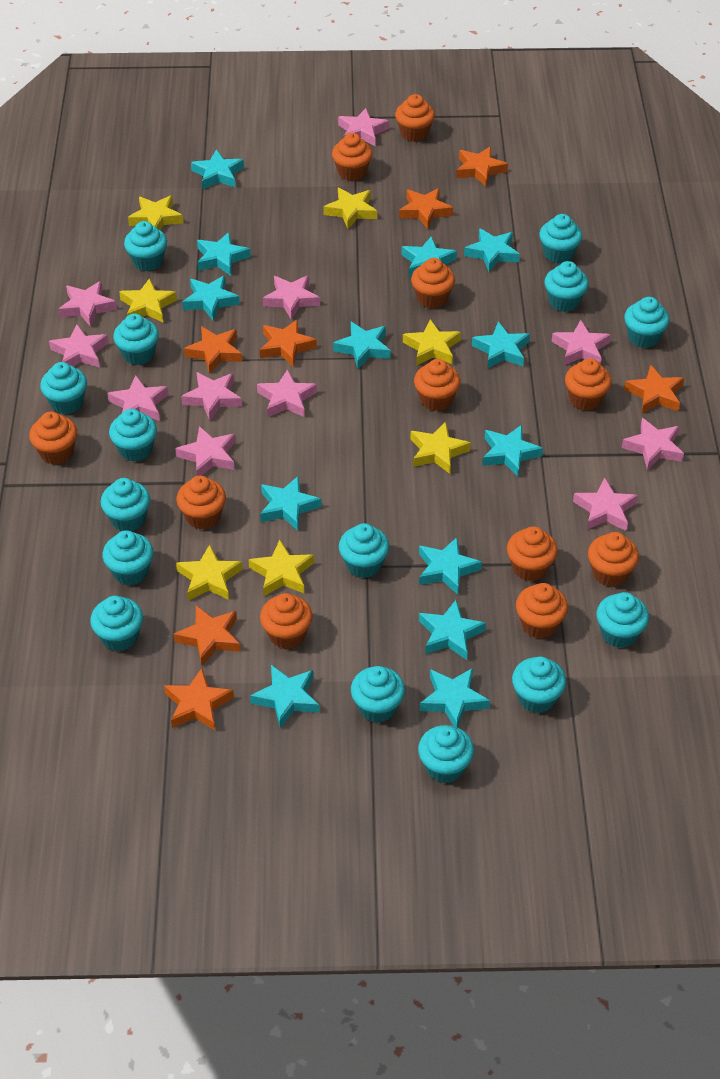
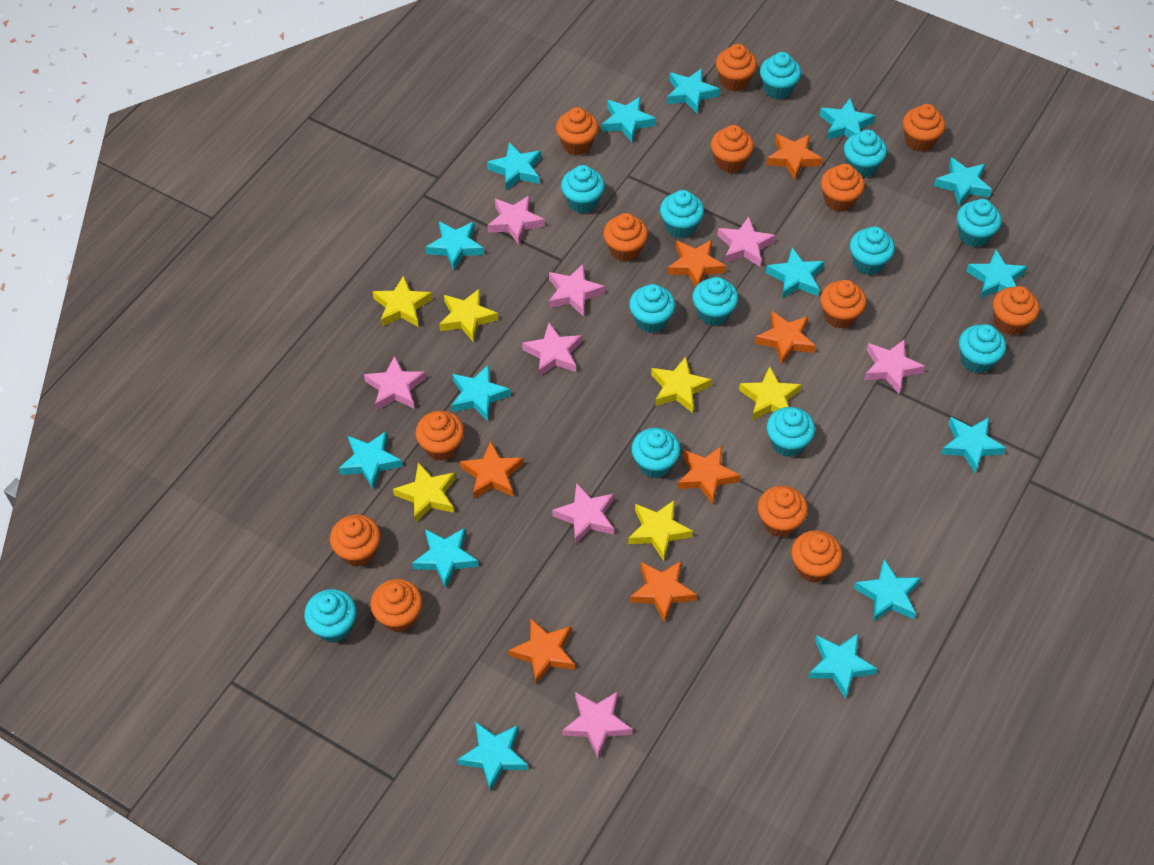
orange cupcake: 11 -> 13
pink star: 11 -> 8
turquoise cupcake: 15 -> 12
turquoise star: 13 -> 15
yellow star: 7 -> 6

